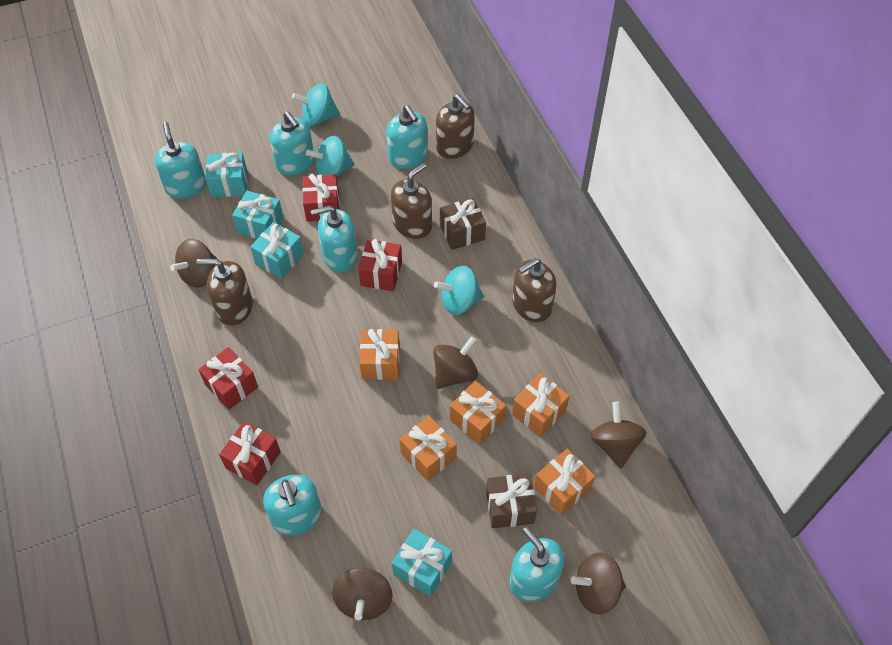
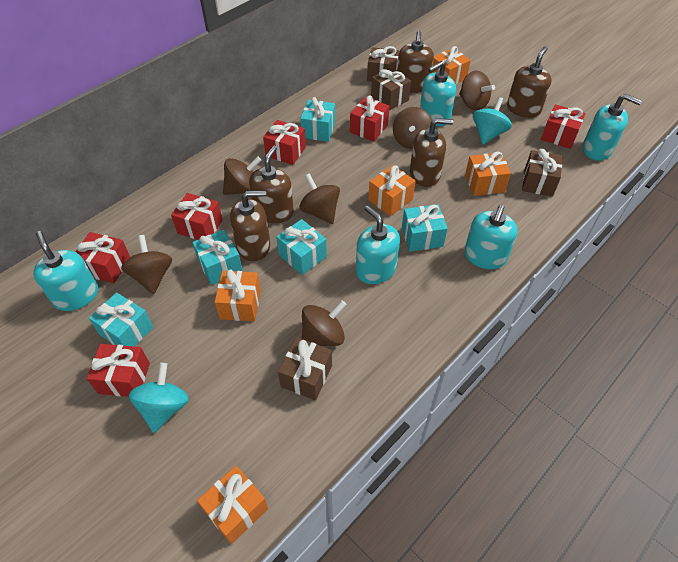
brown gift: 2 -> 4
brown soap dispenser: 4 -> 5
brown spinning top: 5 -> 6
red gift: 4 -> 6
turquoise gift: 4 -> 5
turquoise soap dispenser: 6 -> 5
turquoise spinning top: 3 -> 2

